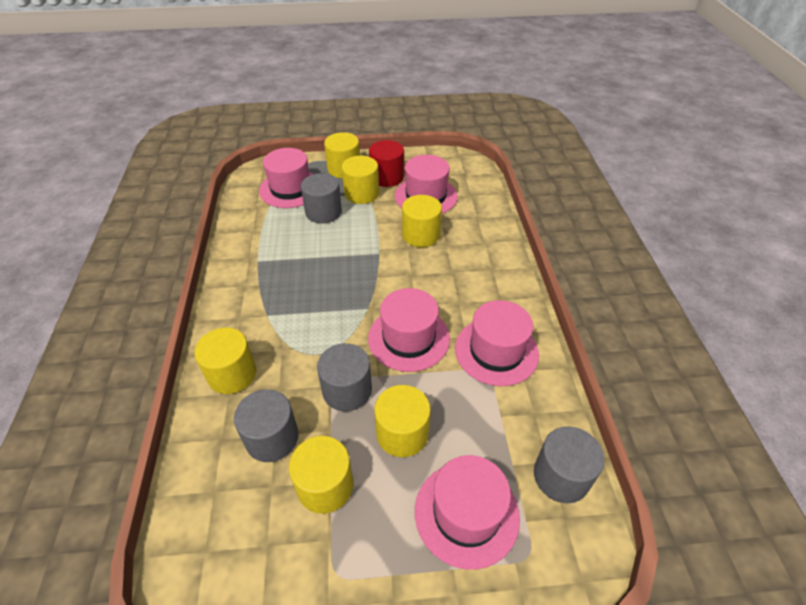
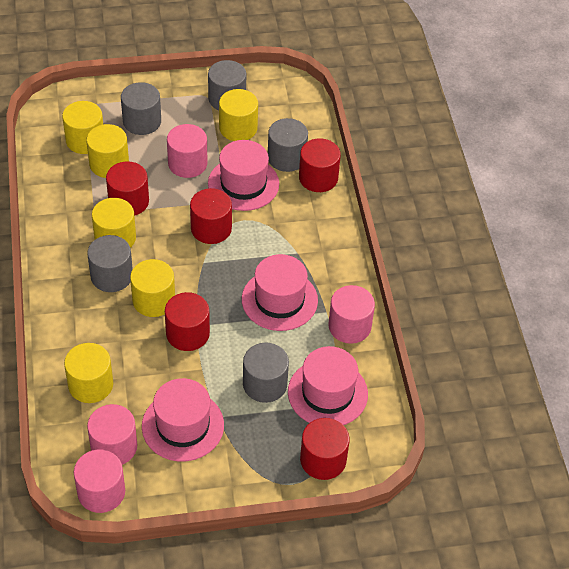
grey cylinder: 4 -> 5
pink cylinder: 0 -> 4
pink hat: 5 -> 4
red cylinder: 1 -> 5

